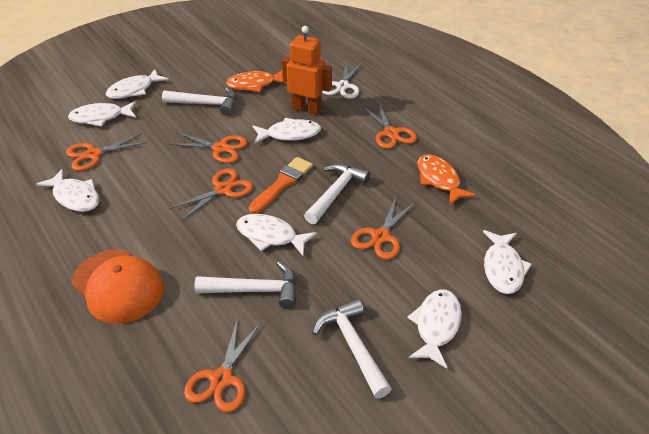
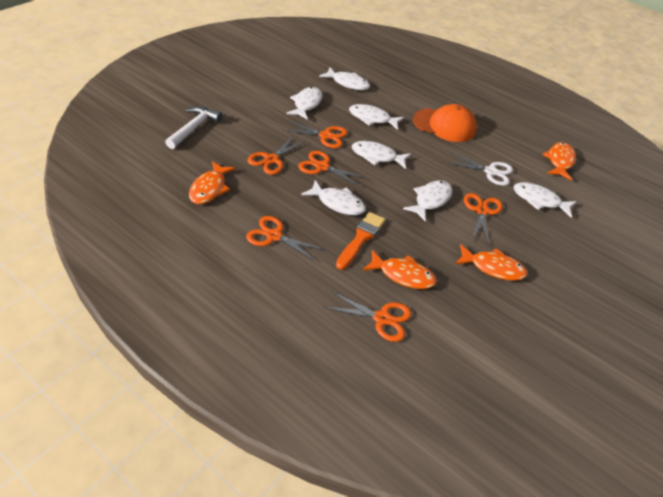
orange fish: 2 -> 4
orange robot: 1 -> 0
white hammer: 4 -> 1

